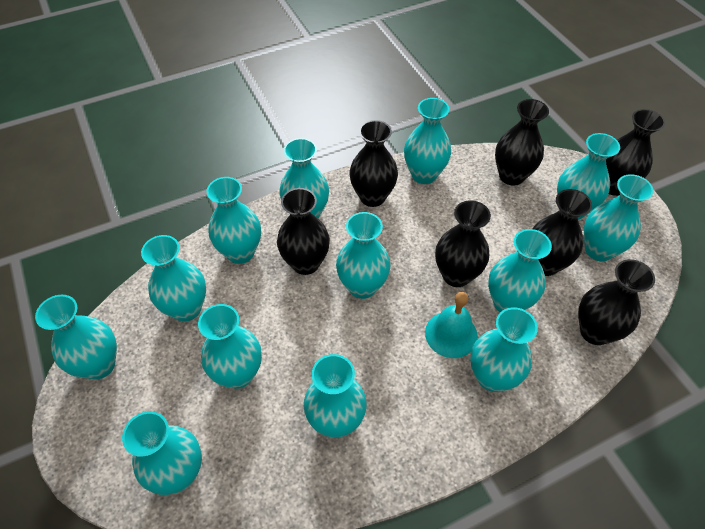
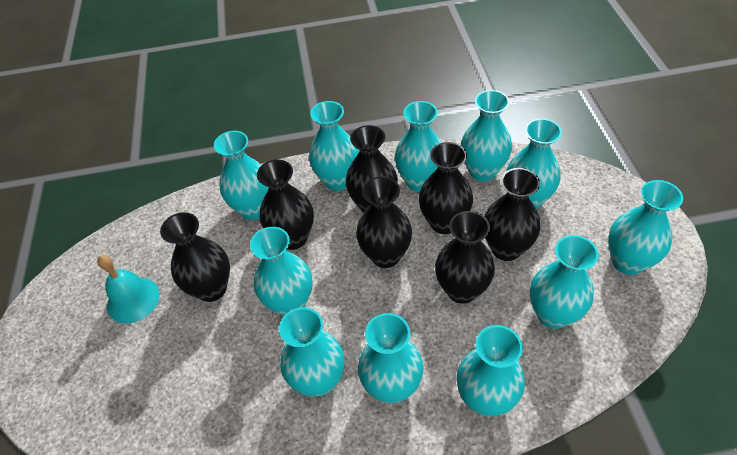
turquoise vase: 13 -> 11

